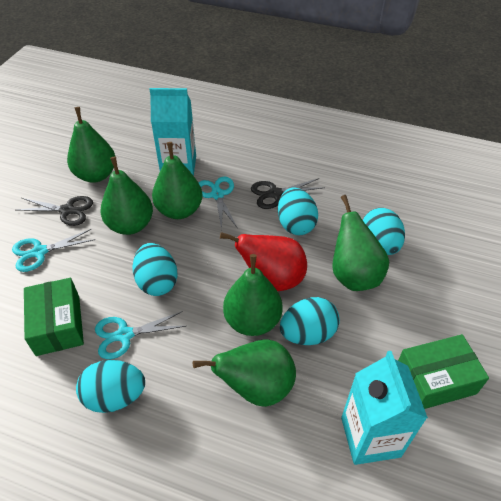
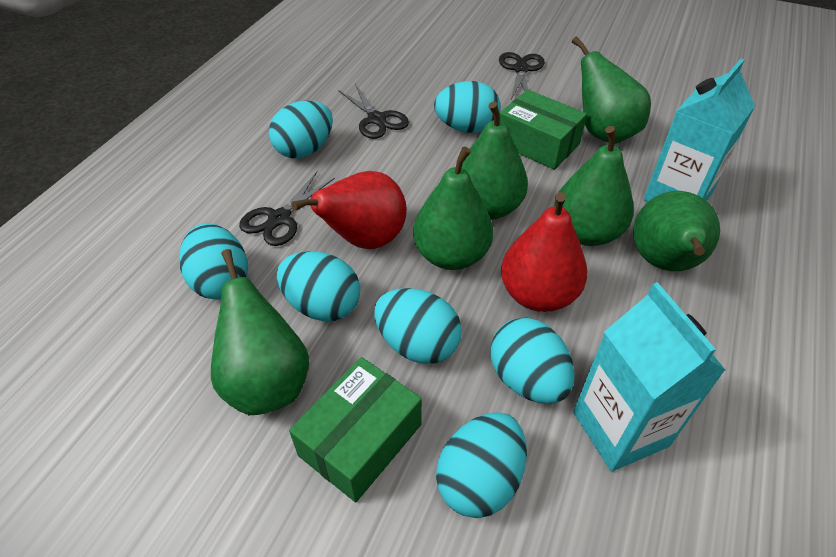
black scissors: 2 -> 3
red pear: 1 -> 2
turquoise egg: 5 -> 7
turquoise scissors: 3 -> 0

